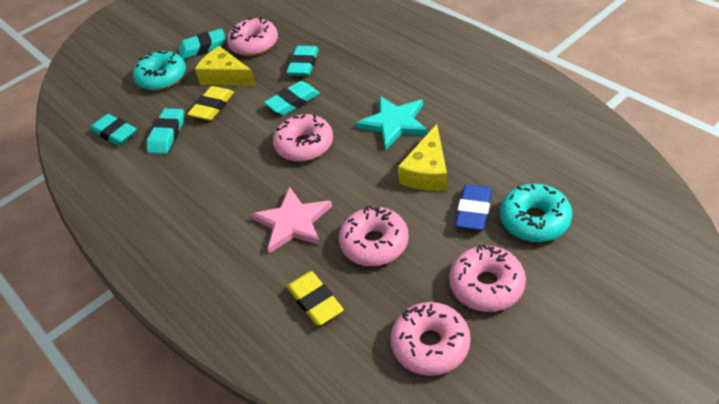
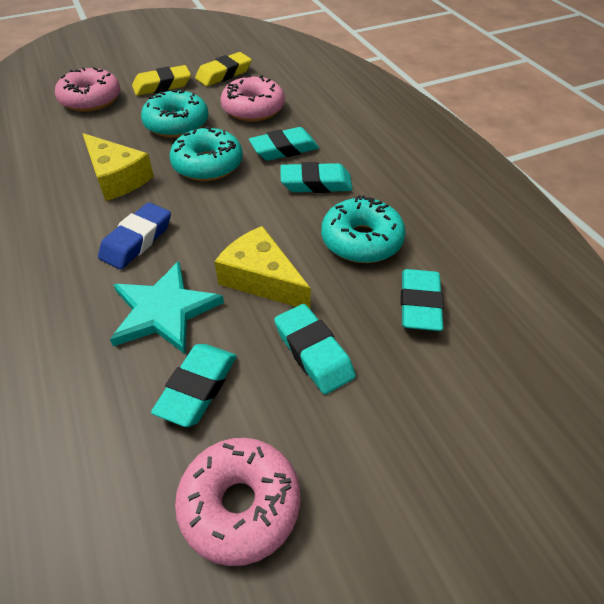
pink donut: 5 -> 3
pink star: 1 -> 0
turquoise donut: 2 -> 3

